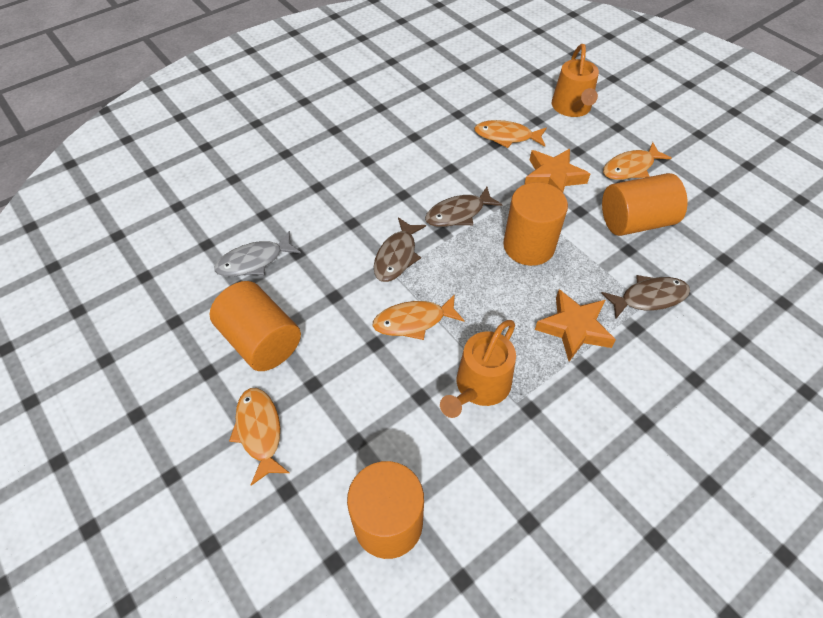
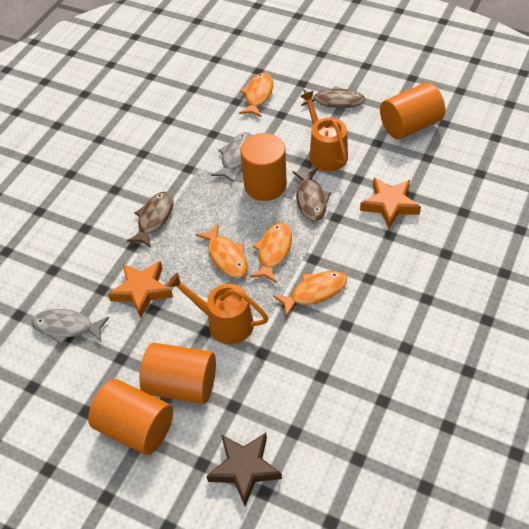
brown star: 0 -> 1
grey fish: 1 -> 2

